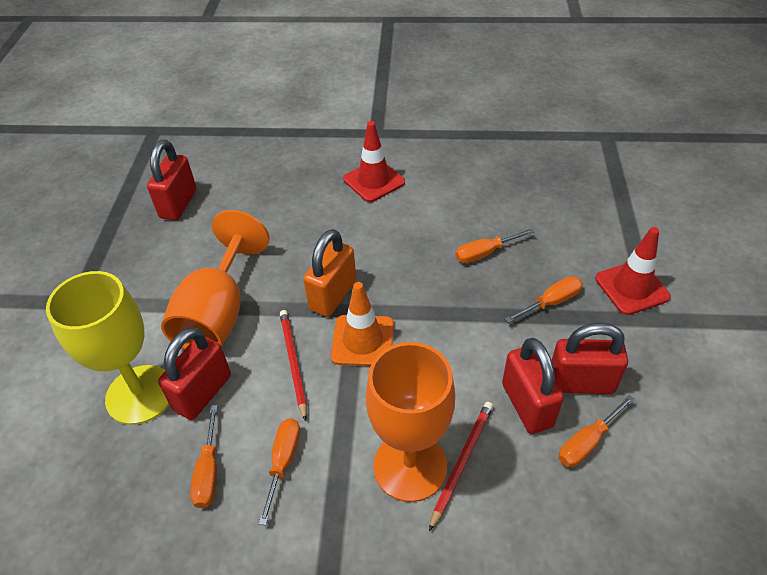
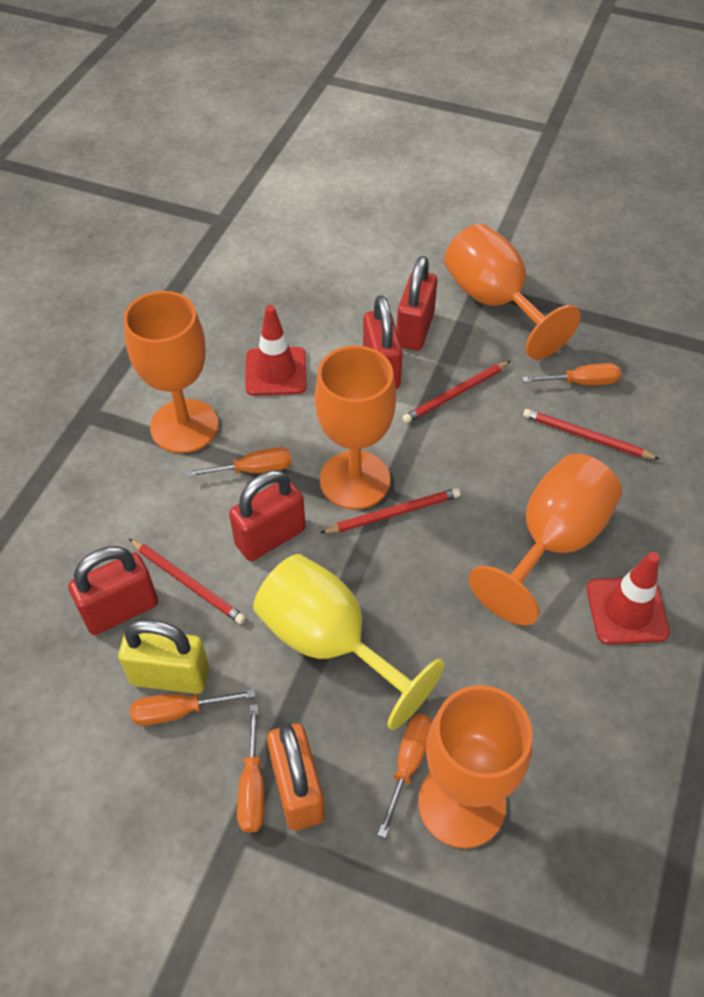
orange goblet: 2 -> 5
orange traffic cone: 1 -> 0
red pencil: 2 -> 4
yellow padlock: 0 -> 1

